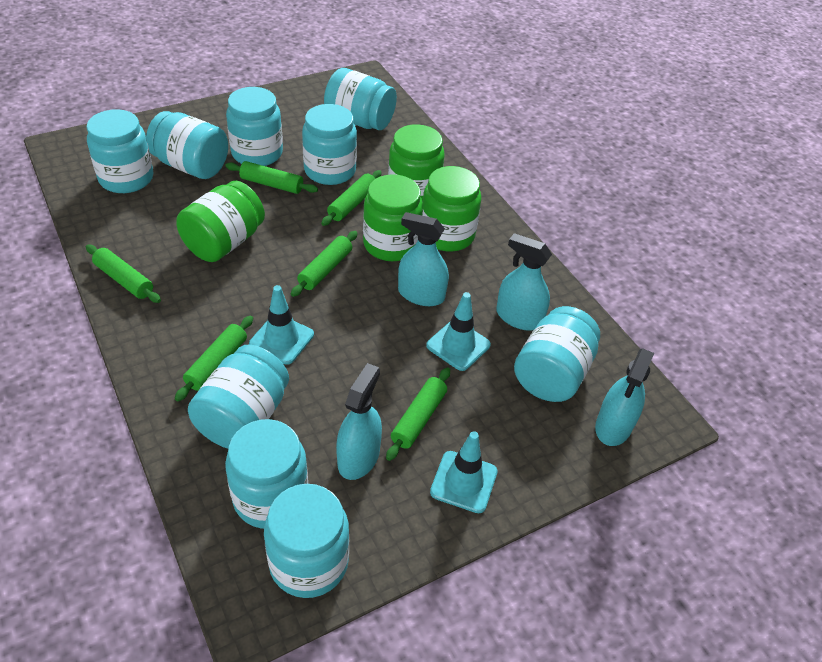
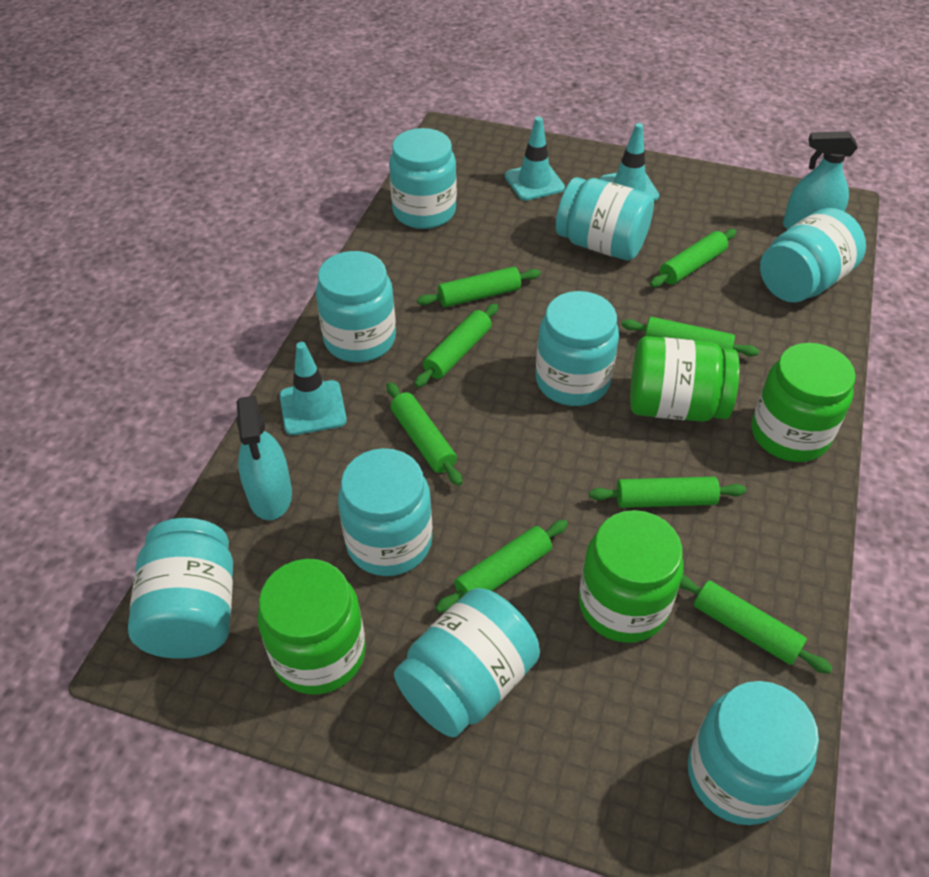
green rolling pin: 6 -> 8
turquoise spray bottle: 4 -> 2

